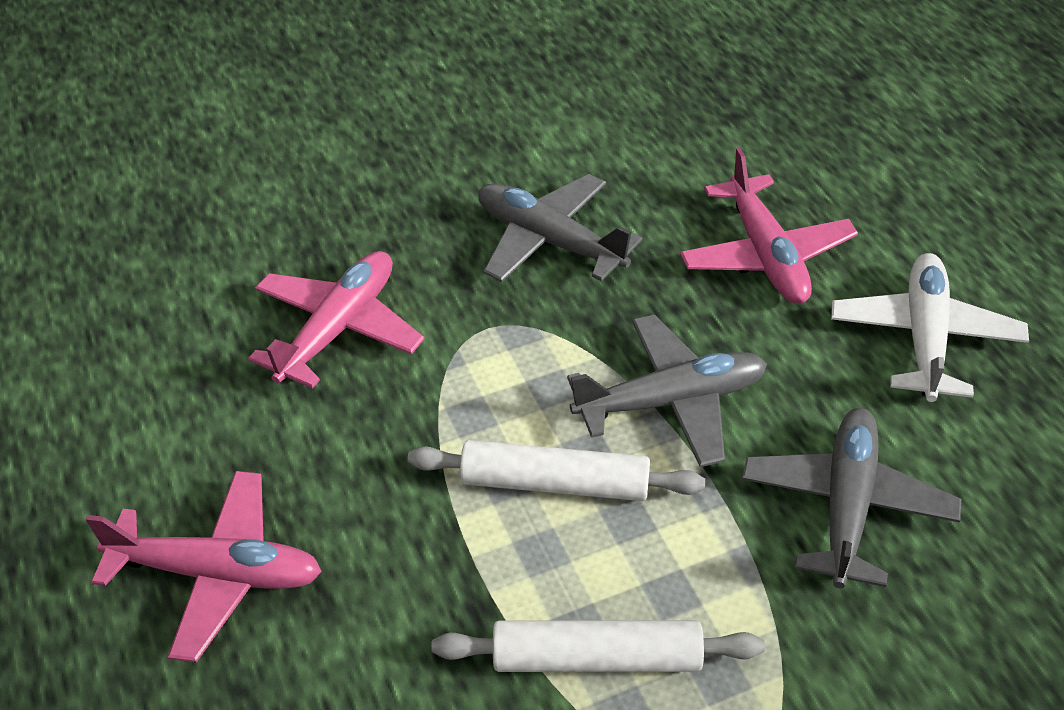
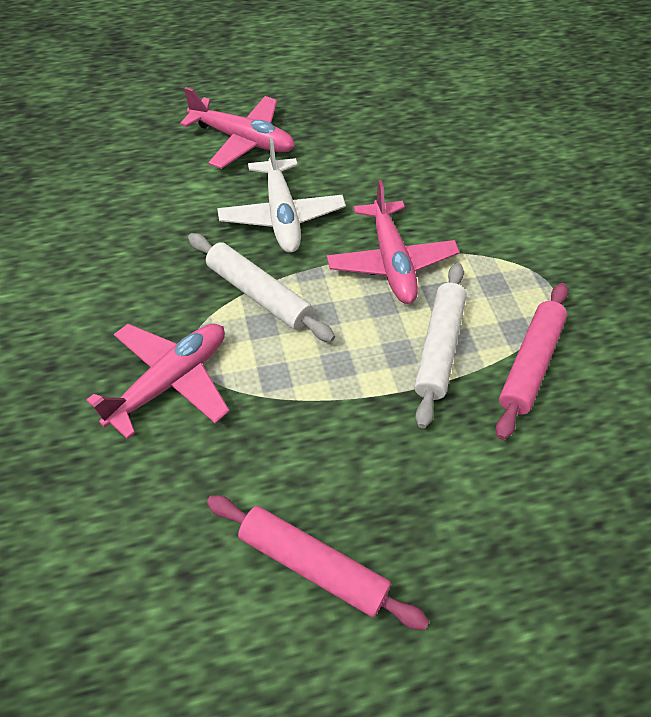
grey plane: 3 -> 0
pink rolling pin: 0 -> 2

